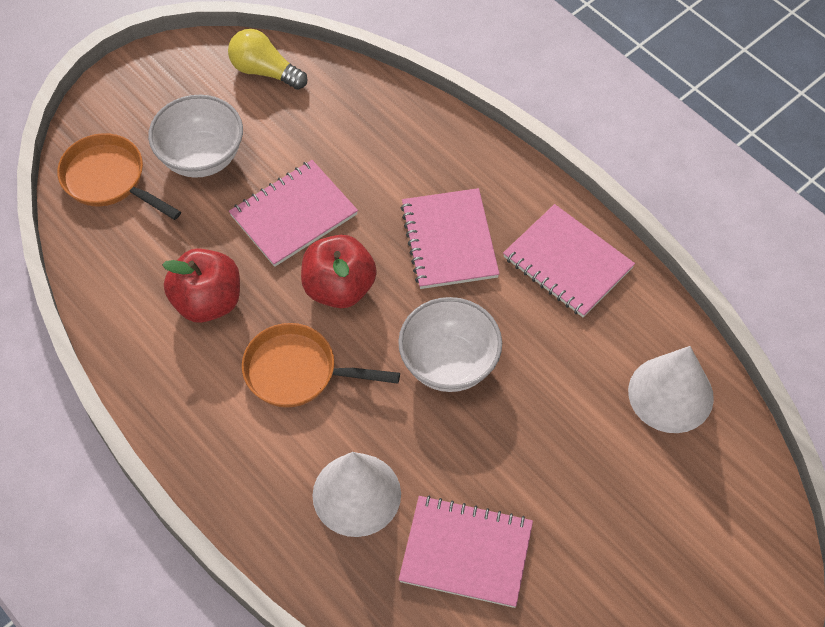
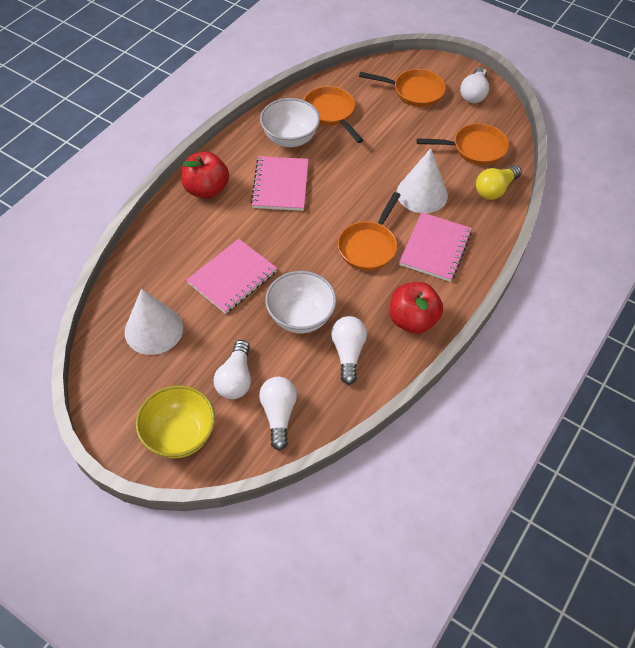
orange pan: 2 -> 4
pink notebook: 4 -> 3
white light bulb: 0 -> 4
yellow bowl: 0 -> 1

